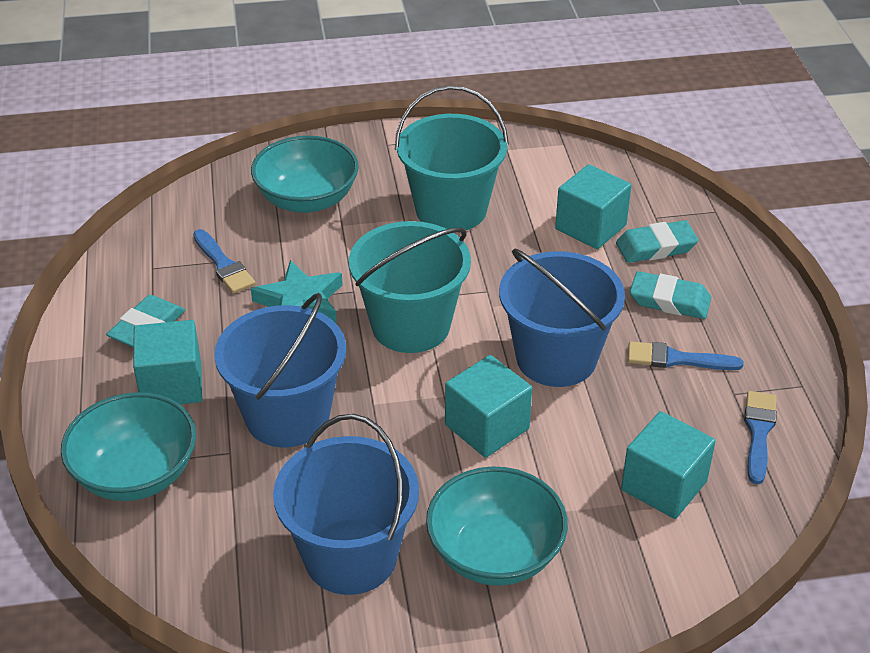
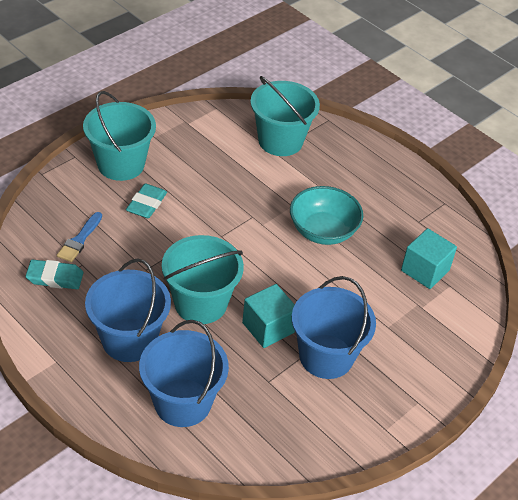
blue brush: 3 -> 1
turquoise bowl: 3 -> 1
turquoise bucket: 2 -> 3
turquoise cube: 4 -> 2
turquoise eraser: 3 -> 2
turquoise star: 1 -> 0

